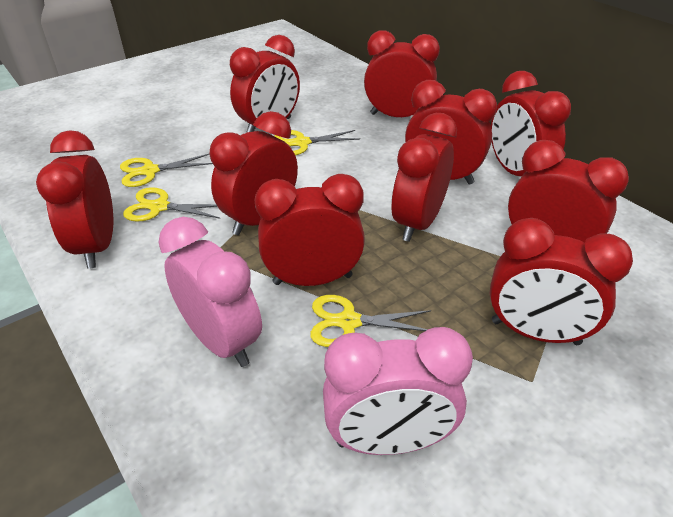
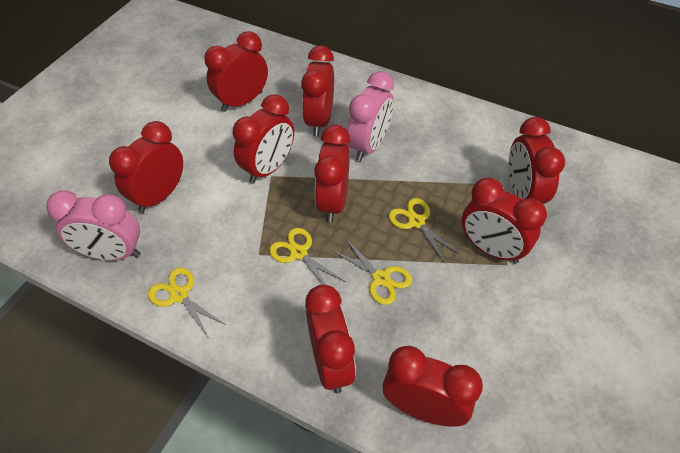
red clock: 10 -> 9

